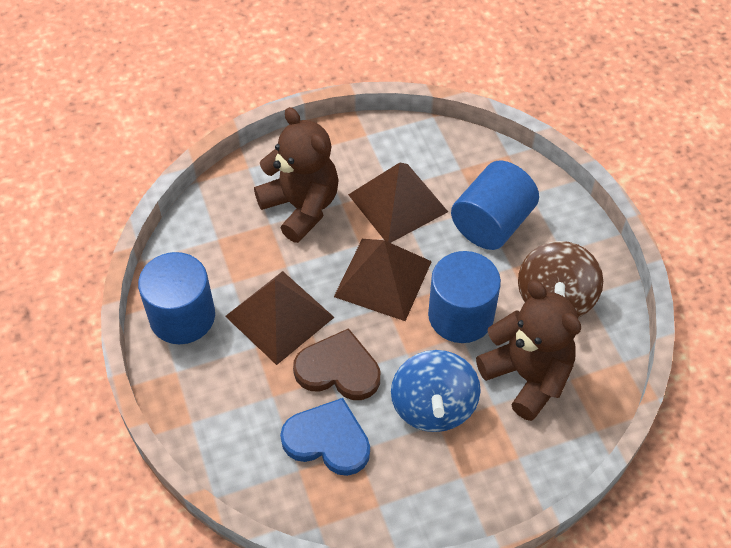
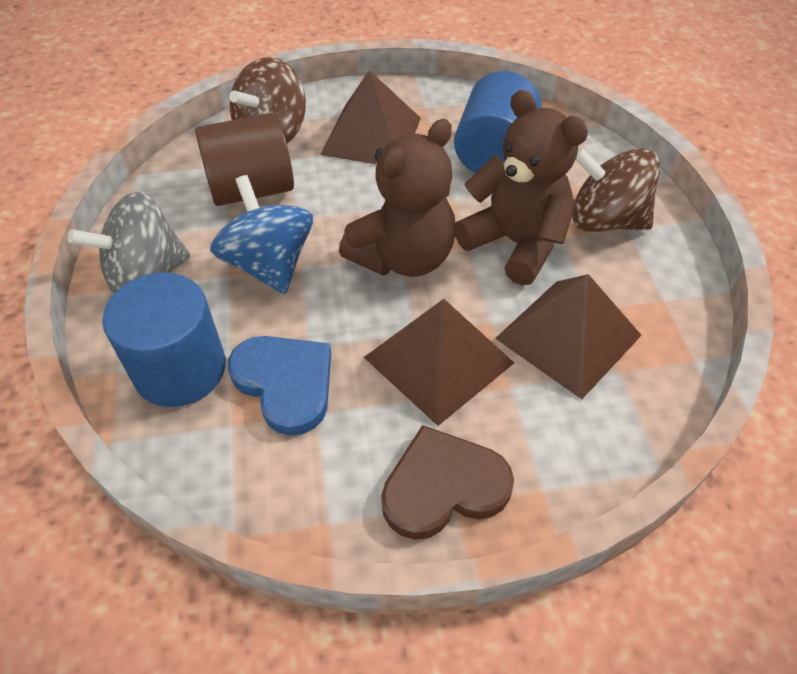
blue cylinder: 3 -> 2
brown cylinder: 0 -> 1
brown spinning top: 1 -> 2
grey spinning top: 0 -> 1

